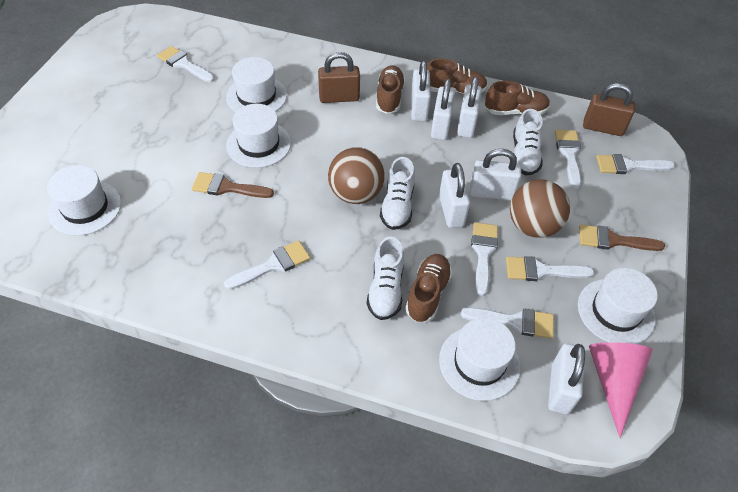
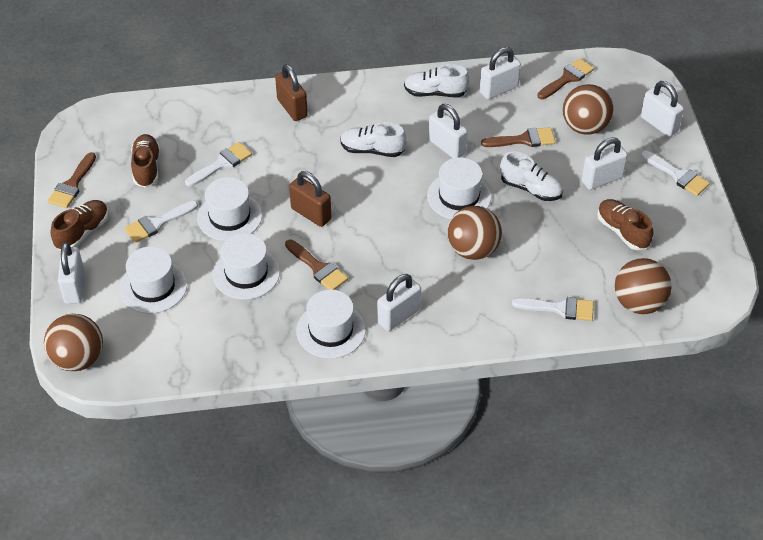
brown ball: 2 -> 4
brown brush: 2 -> 4
brown shoe: 4 -> 3
pink cone: 1 -> 0
white brush: 7 -> 4

